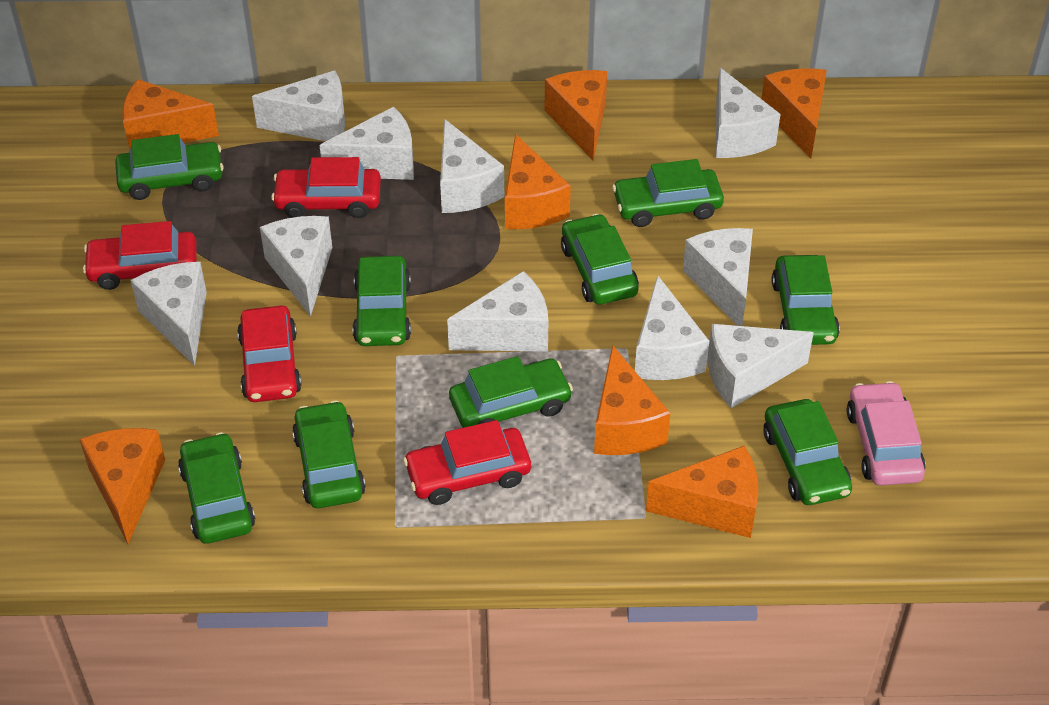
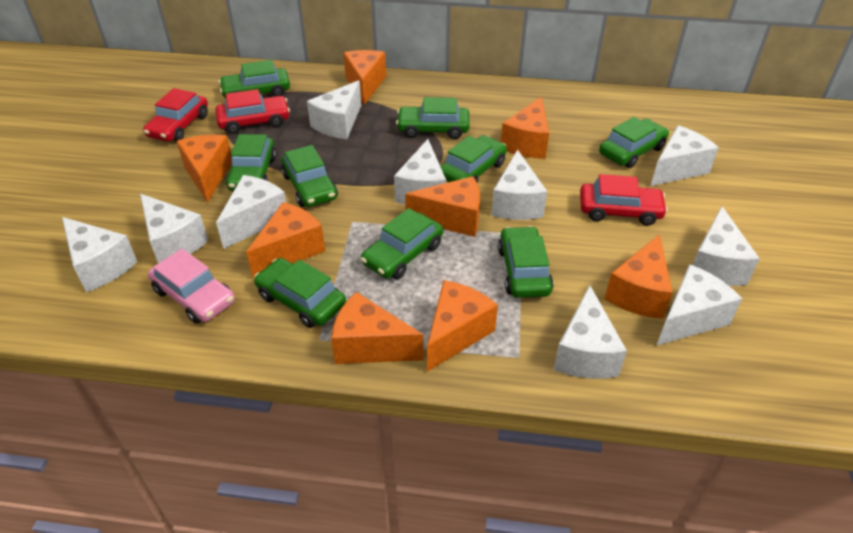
orange cheese: 7 -> 8
red car: 4 -> 3

